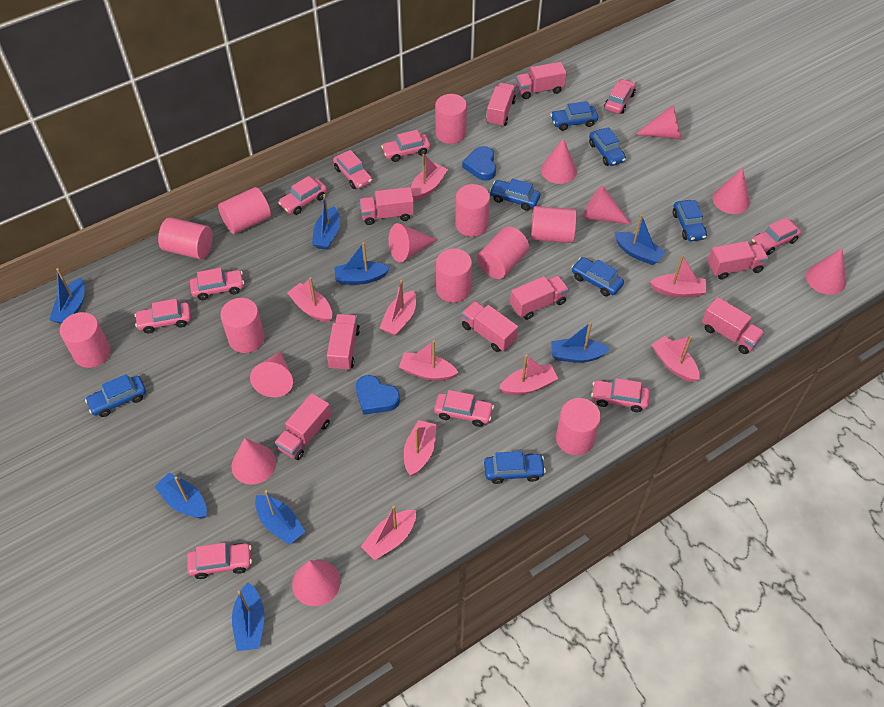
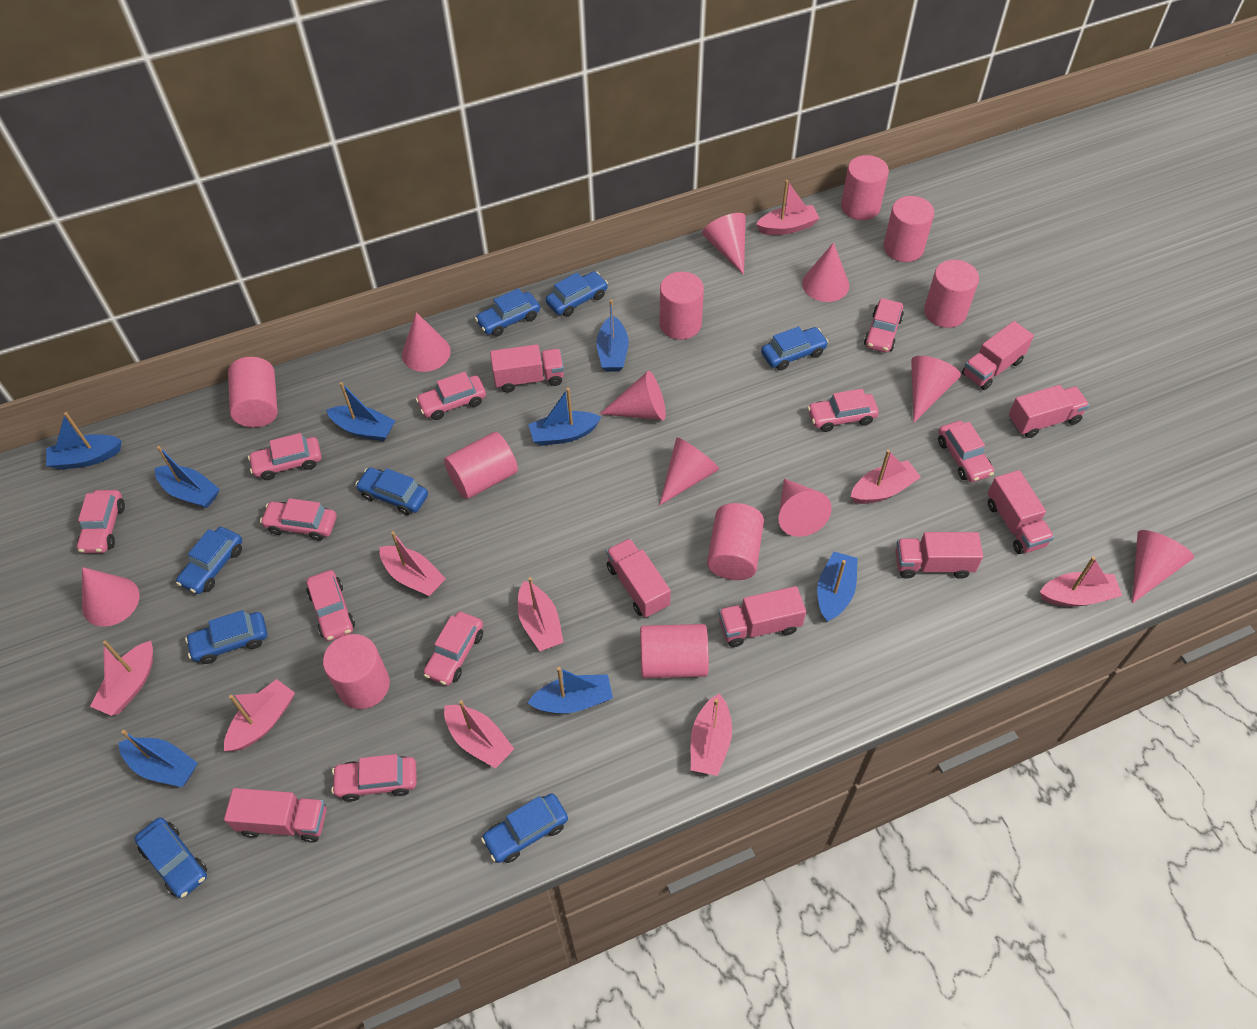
blue car: 7 -> 8
blue heart: 2 -> 0
pink cylinder: 10 -> 9
pink truck: 9 -> 8

